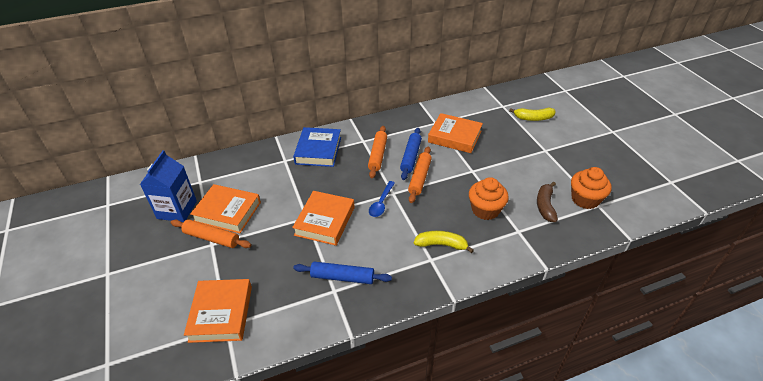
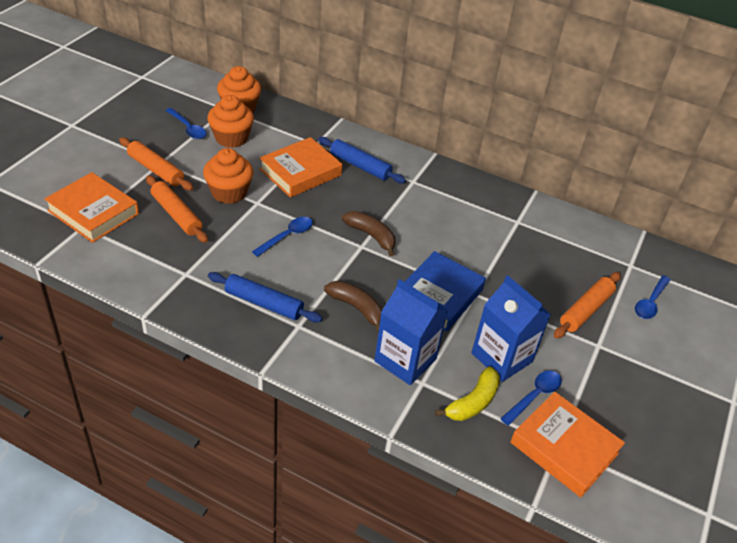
blue carton: 1 -> 2
blue spoon: 1 -> 4
brown banana: 1 -> 2
orange book: 4 -> 3
orange cupcake: 2 -> 3
yellow banana: 2 -> 1

